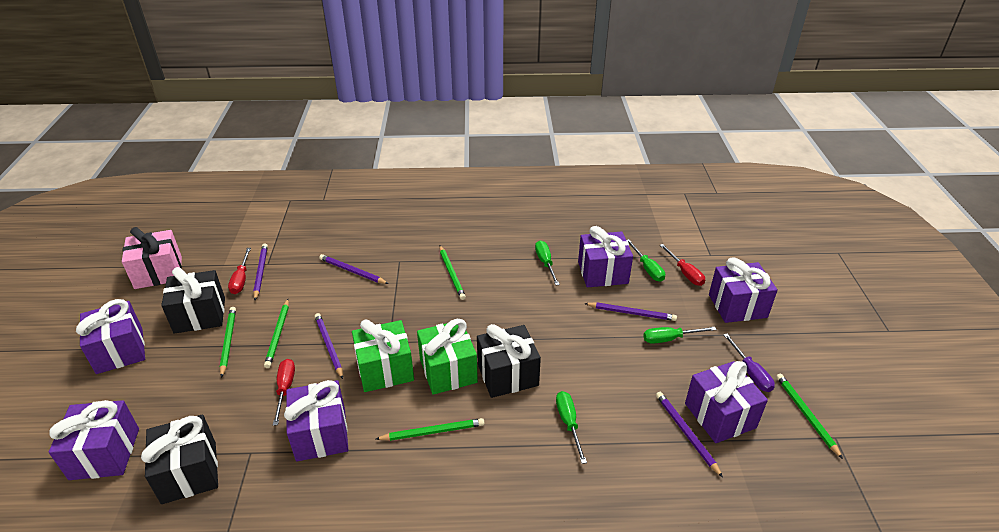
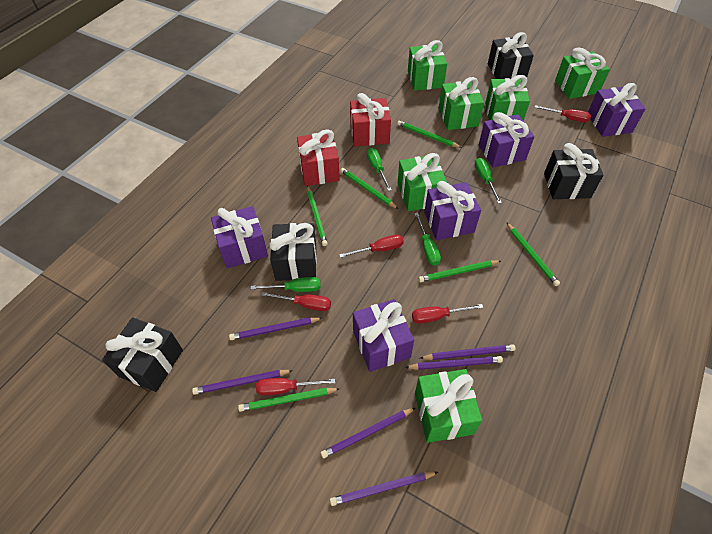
black gift: 3 -> 4
green gift: 2 -> 6
green pencil: 5 -> 6
pink gift: 1 -> 0
purple gift: 6 -> 5
purple pencil: 5 -> 6
purple screwdriver: 1 -> 0
red gift: 0 -> 2
red screwdriver: 3 -> 5

